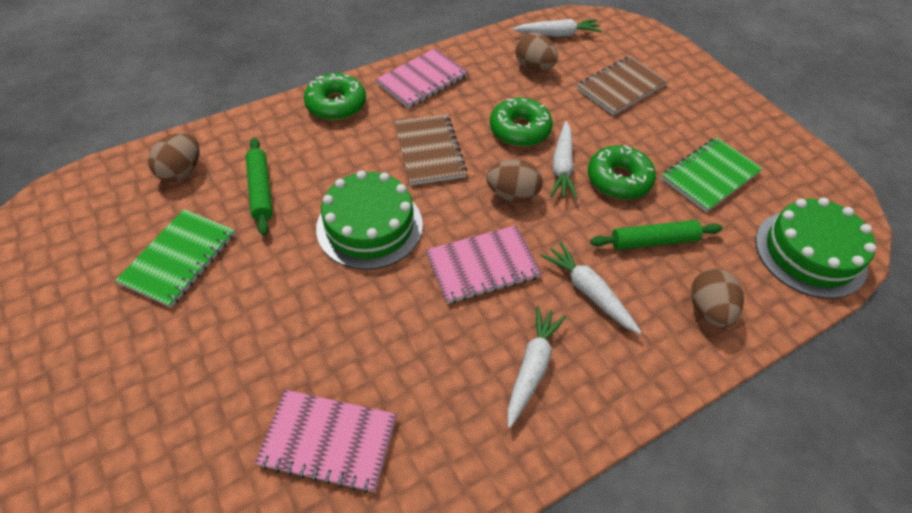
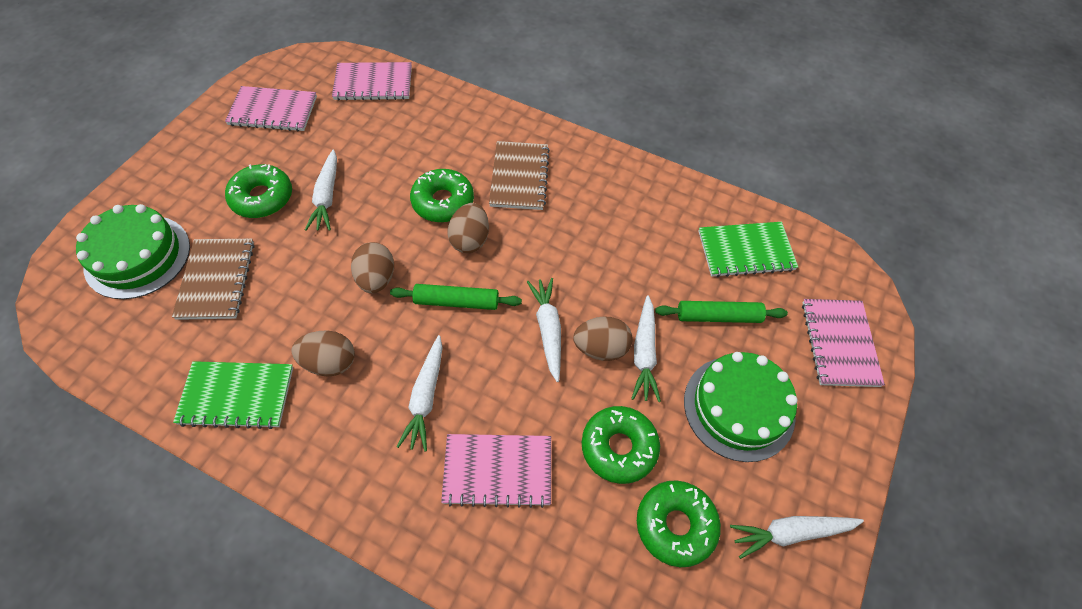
green donut: 3 -> 4
pink notebook: 3 -> 4
white carrot: 4 -> 5

